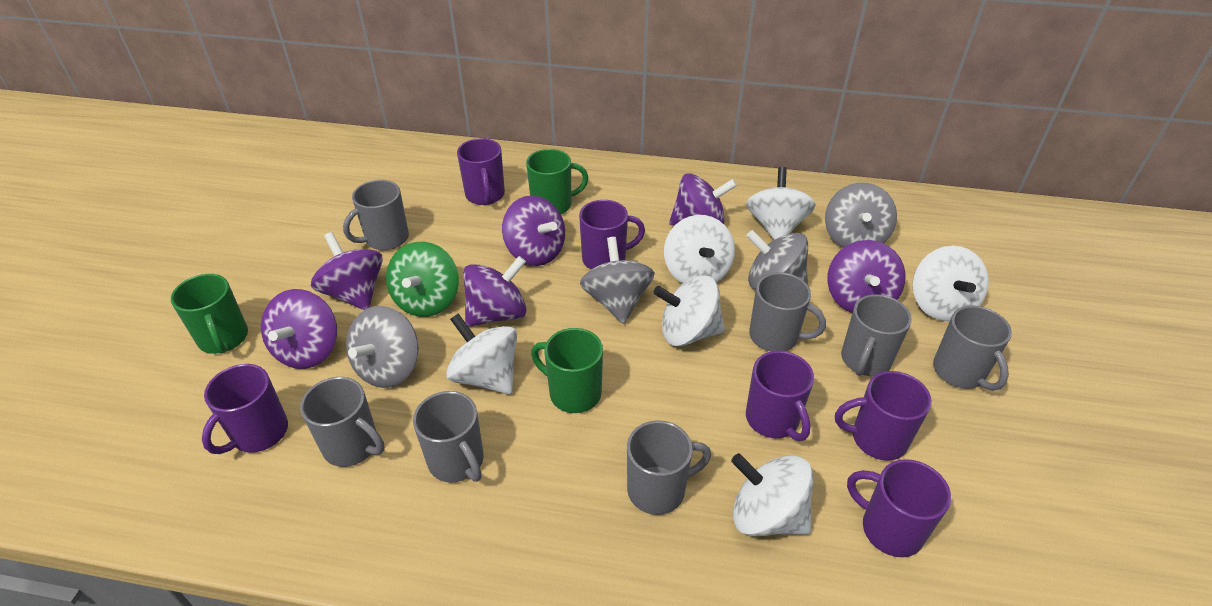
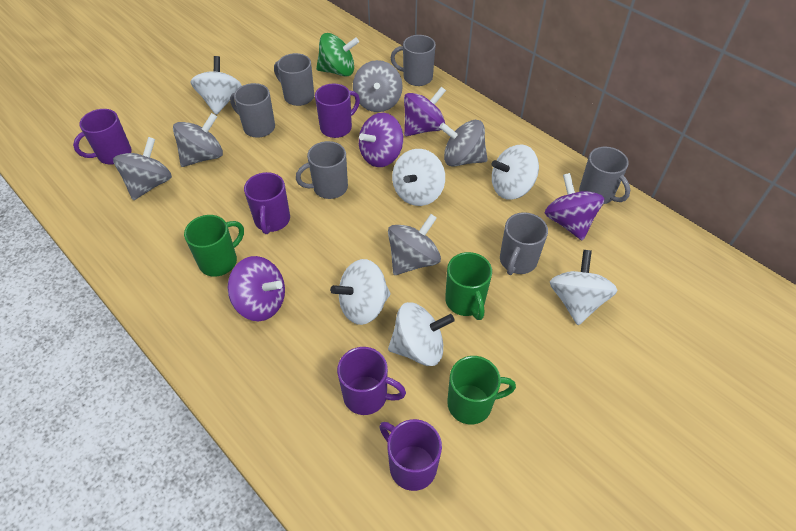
grey mug: 7 -> 6
grey spinning top: 4 -> 5
purple mug: 6 -> 5
purple spinning top: 6 -> 4

